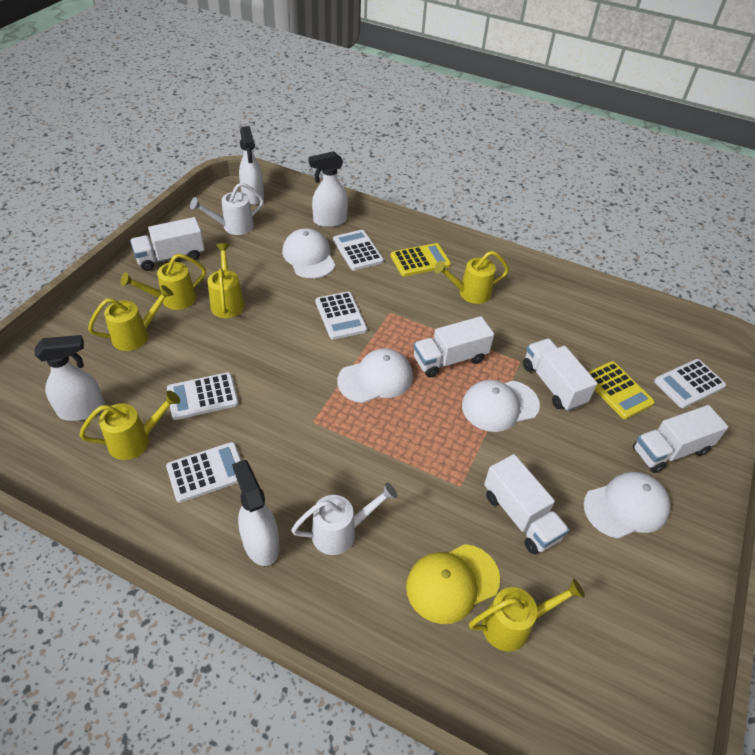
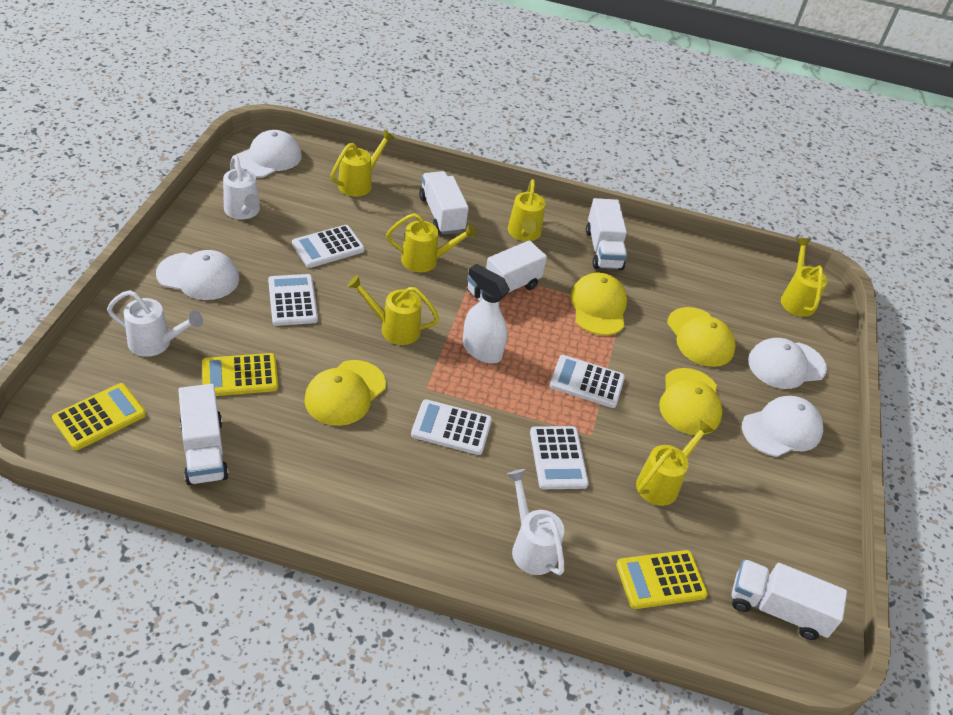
white spray bottle: 4 -> 1
white watering can: 2 -> 3
yellow calculator: 2 -> 3
yellow cap: 1 -> 4

